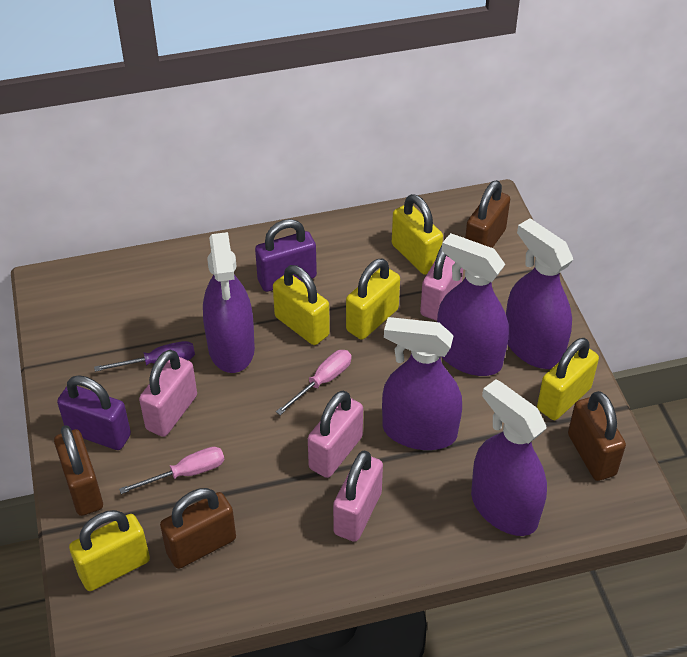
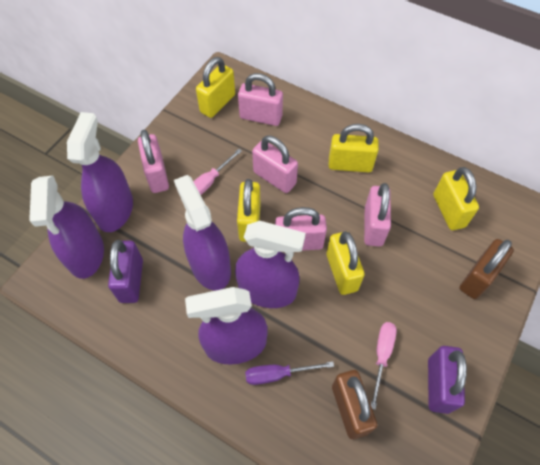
brown padlock: 4 -> 2
pink padlock: 4 -> 5

